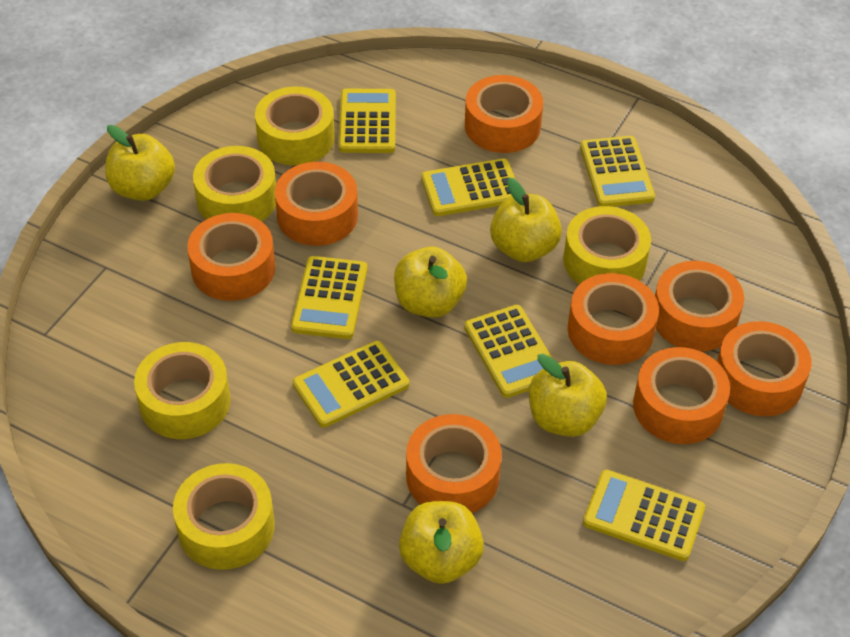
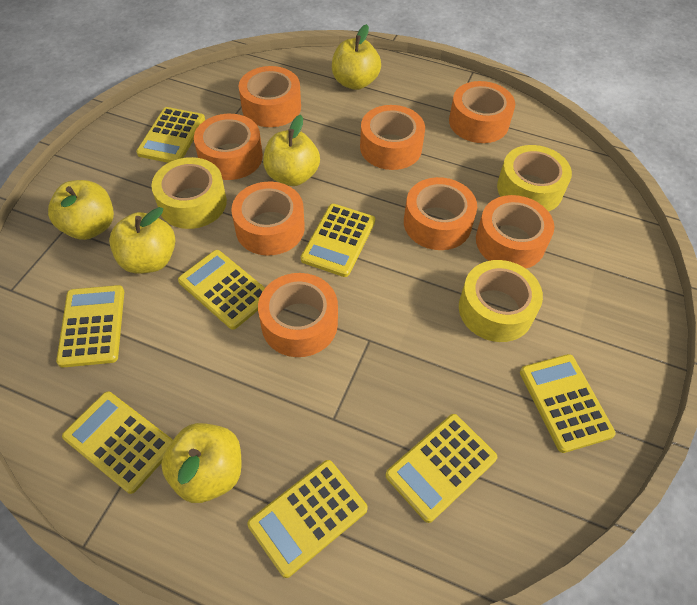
yellow calculator: 7 -> 8
yellow tape: 5 -> 3

